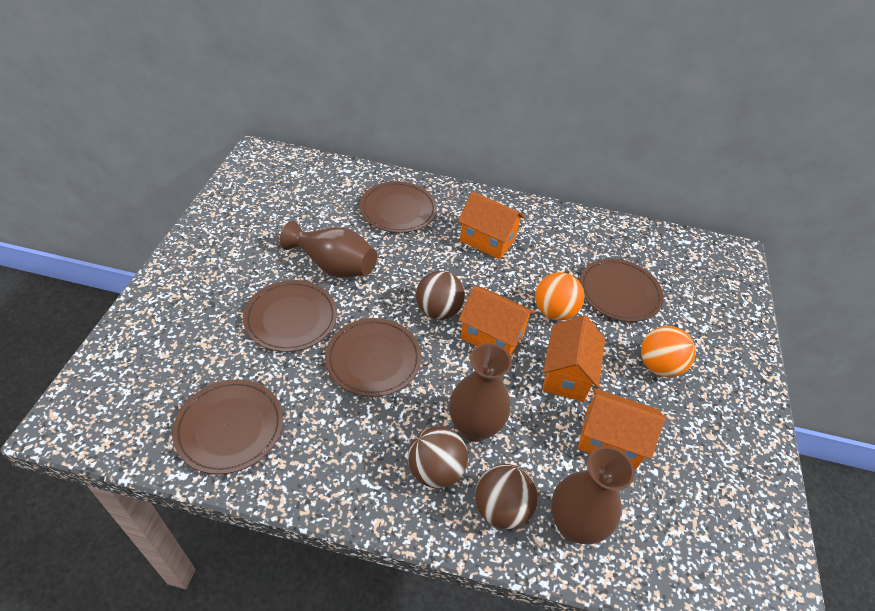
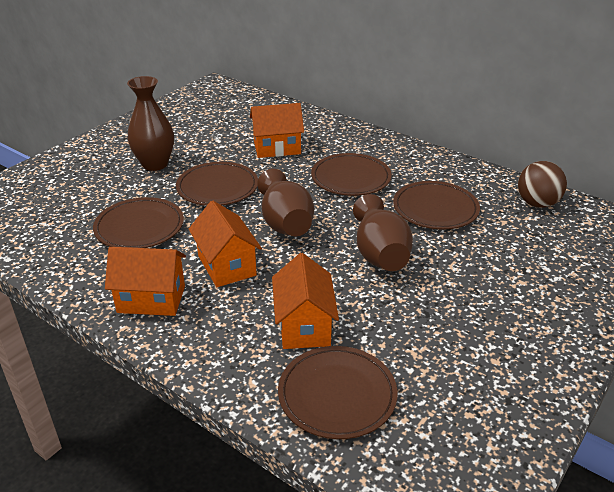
brown ball: 3 -> 1
orange ball: 2 -> 0

